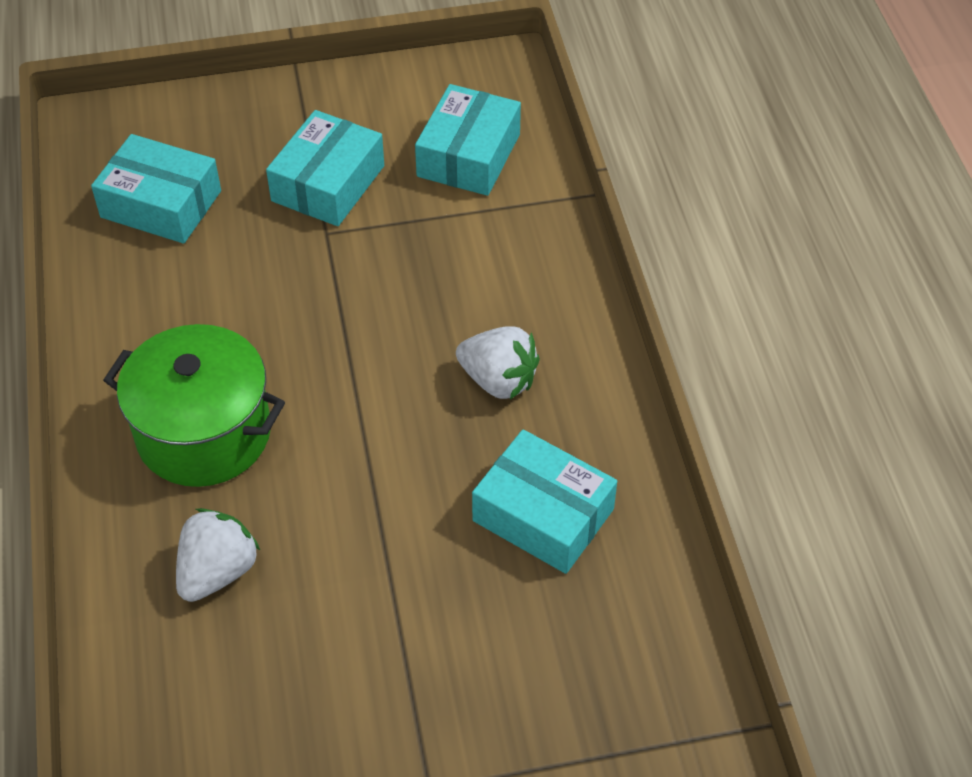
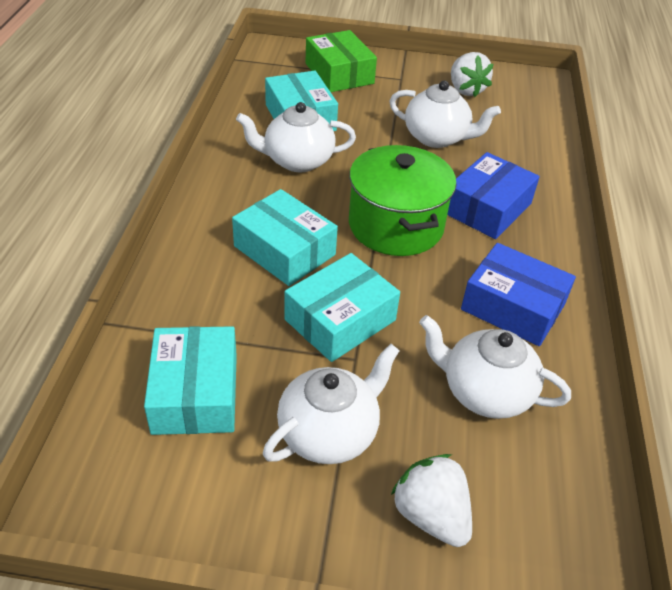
blue box: 0 -> 2
green box: 0 -> 1
white teapot: 0 -> 4

